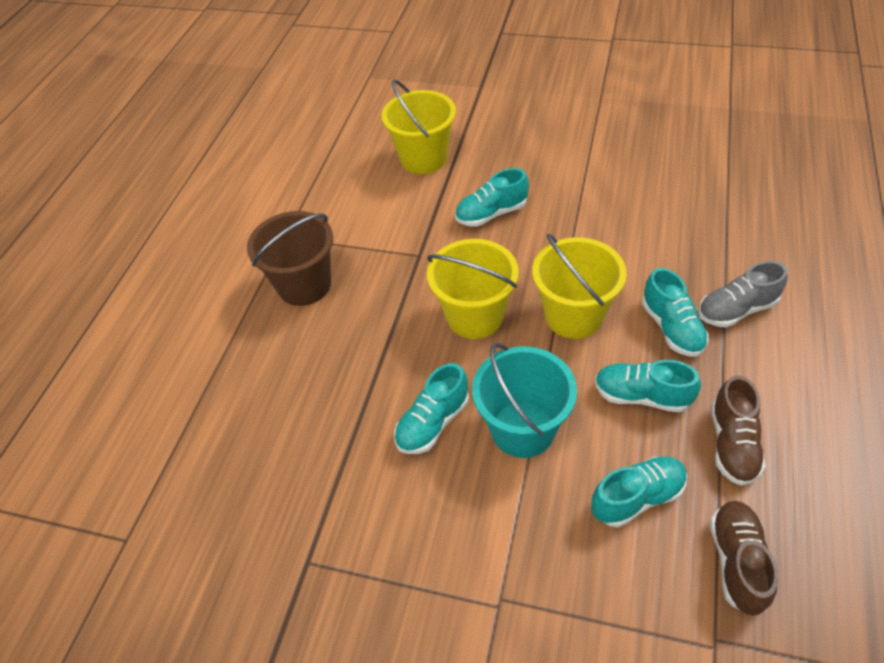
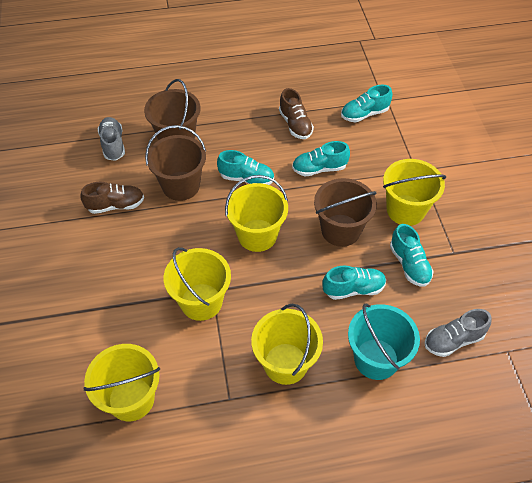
brown bucket: 1 -> 3
grey shoe: 1 -> 2
yellow bucket: 3 -> 5

